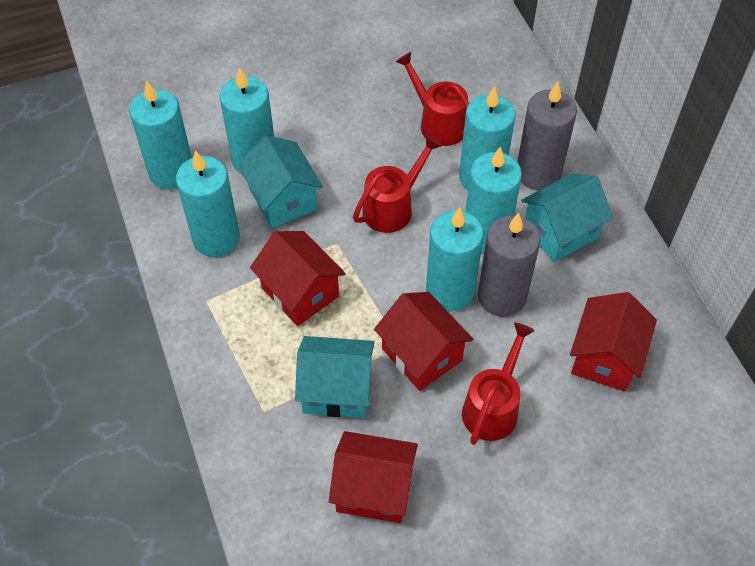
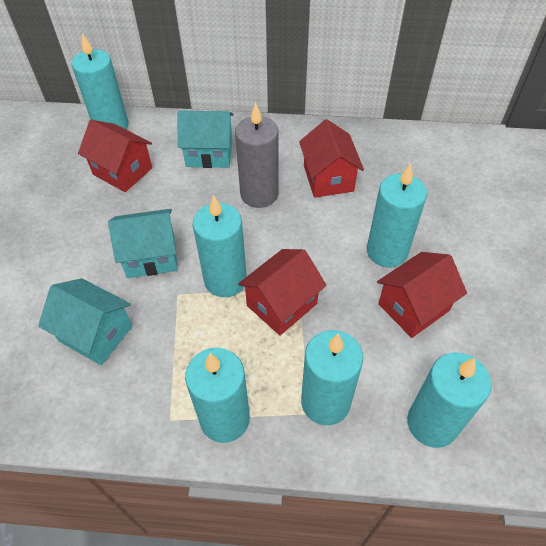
grey candle: 2 -> 1
red watering can: 3 -> 0

